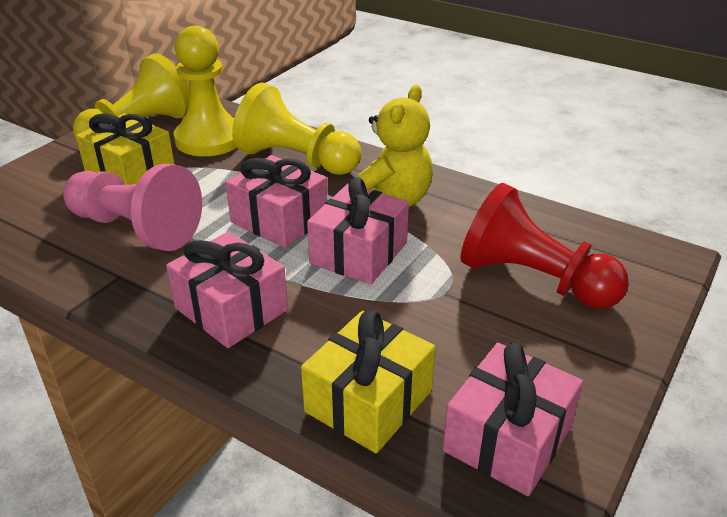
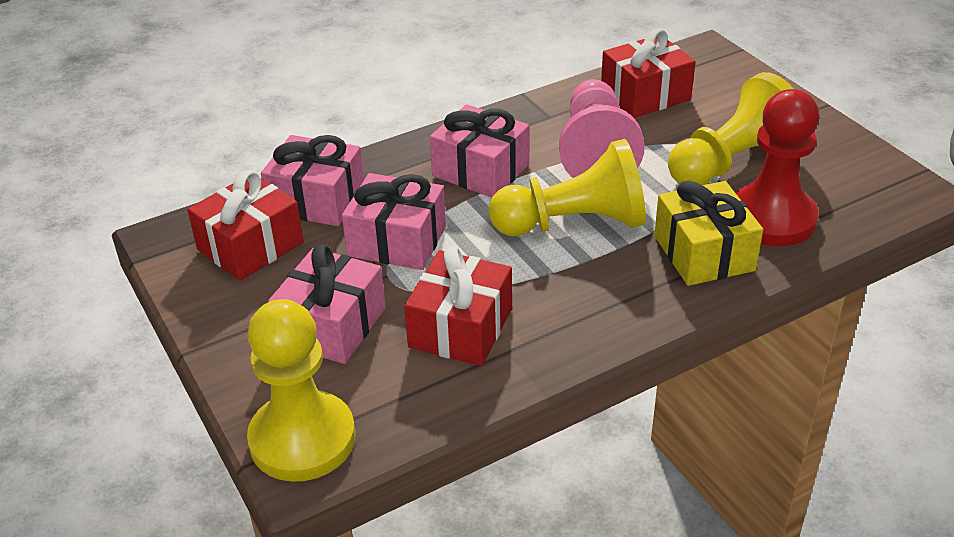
red gift: 0 -> 3
yellow gift: 2 -> 1
yellow teddy bear: 1 -> 0

